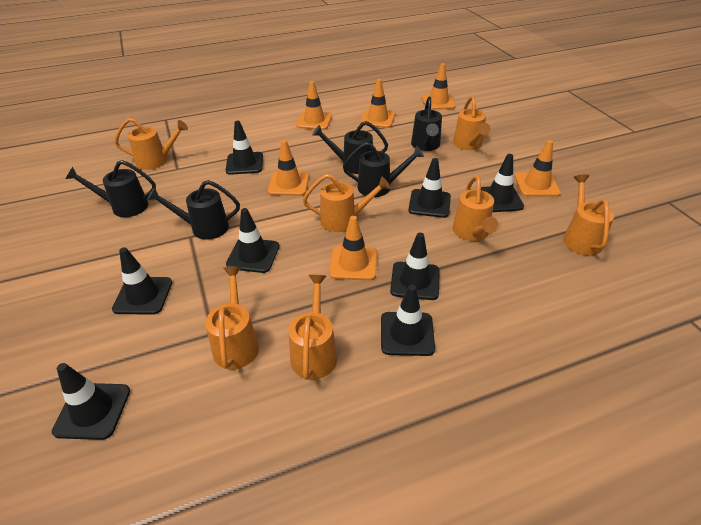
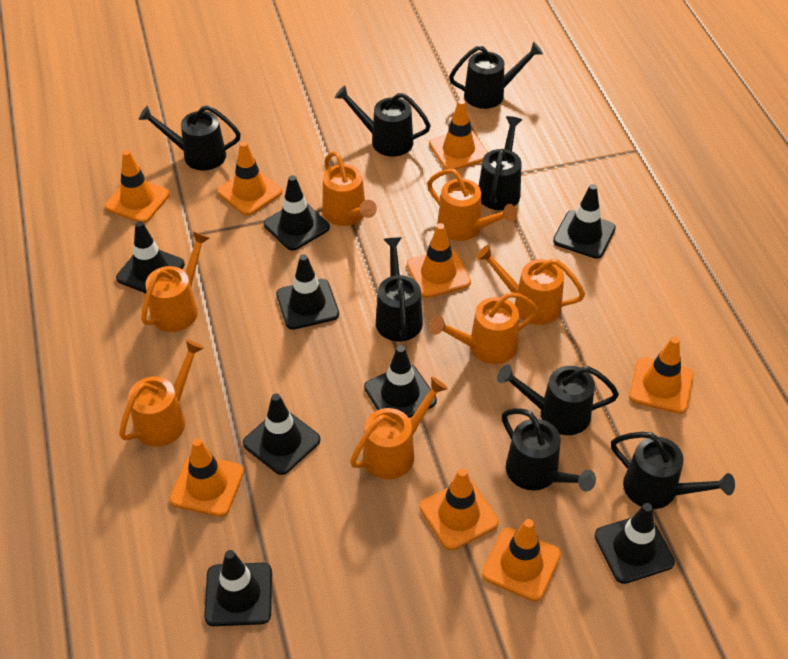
black watering can: 5 -> 8
orange traffic cone: 6 -> 8

